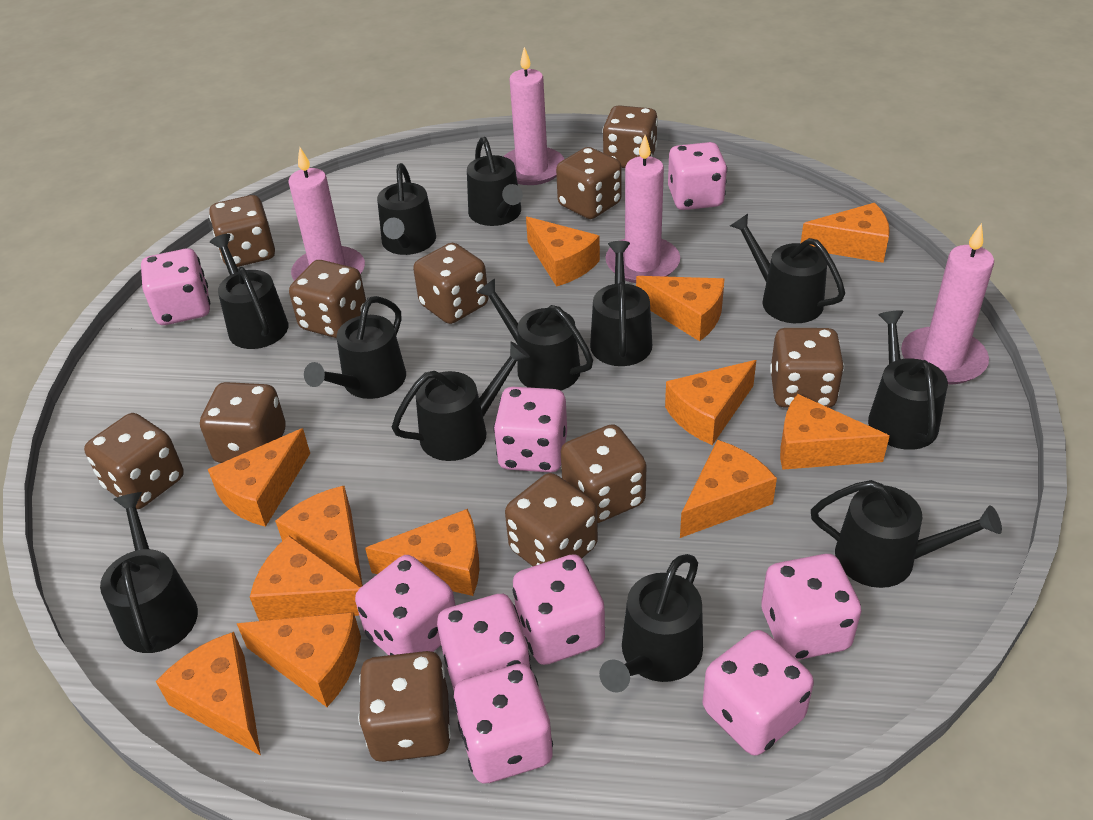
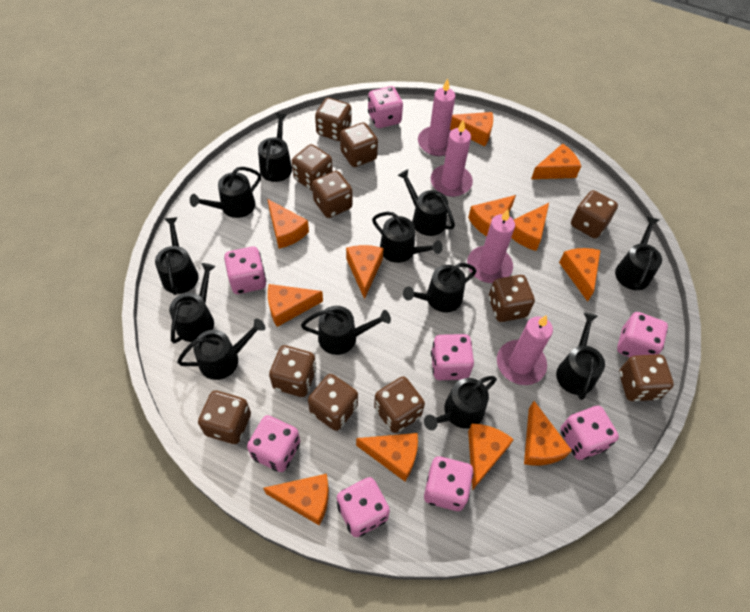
pink dice: 9 -> 8

